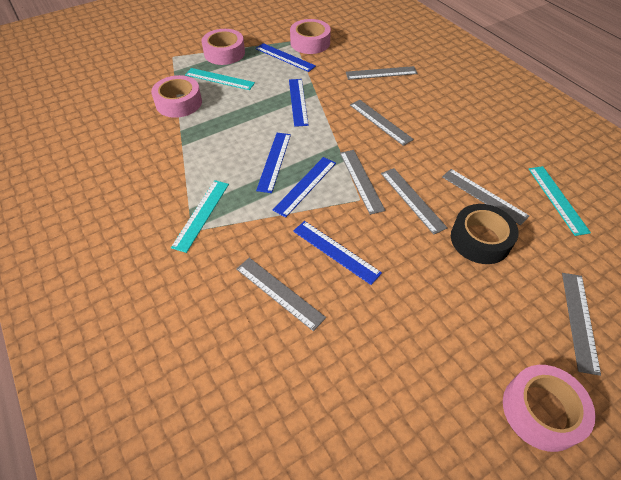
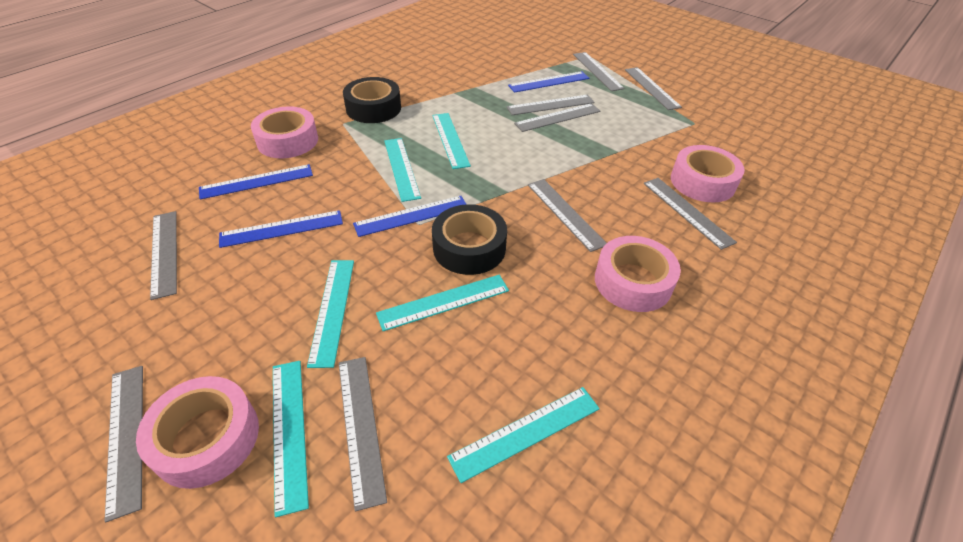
black tape: 1 -> 2
blue ruler: 5 -> 4
grey ruler: 7 -> 9
turquoise ruler: 3 -> 6

